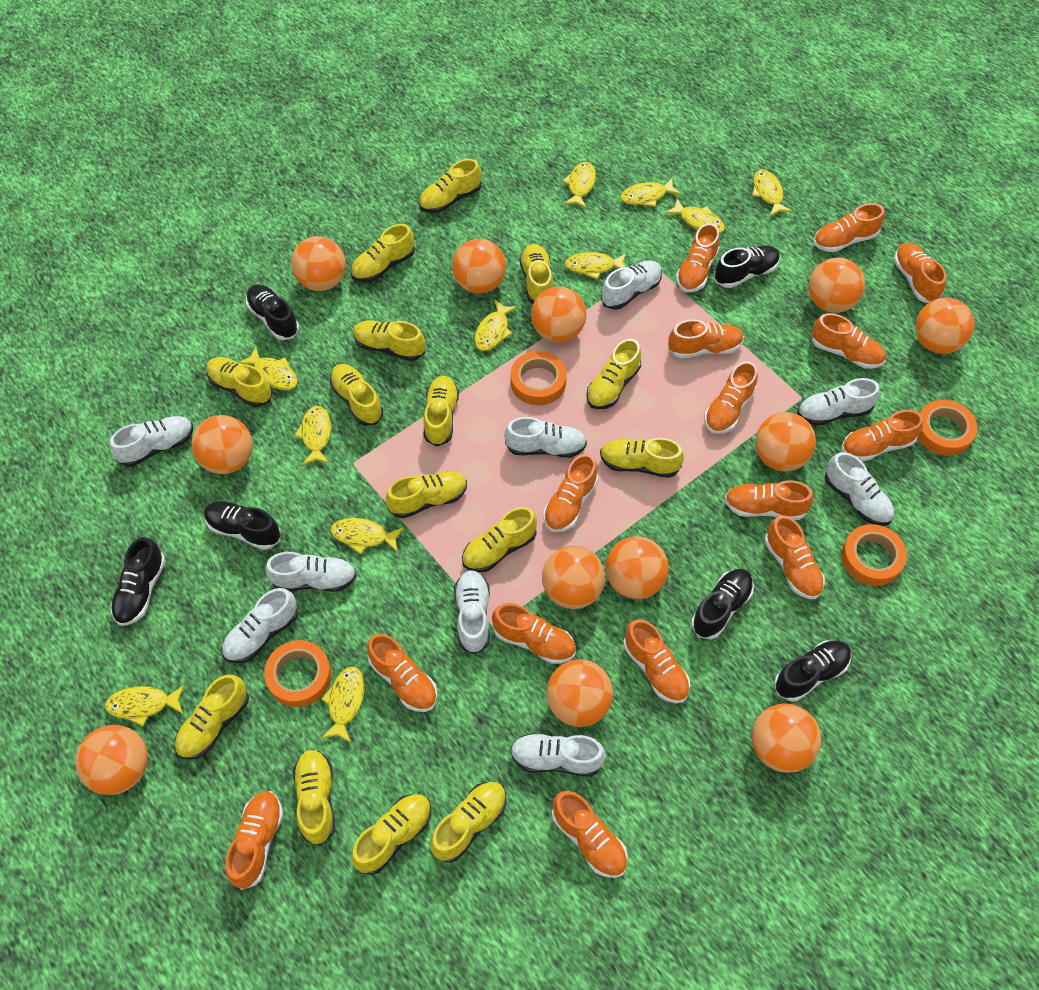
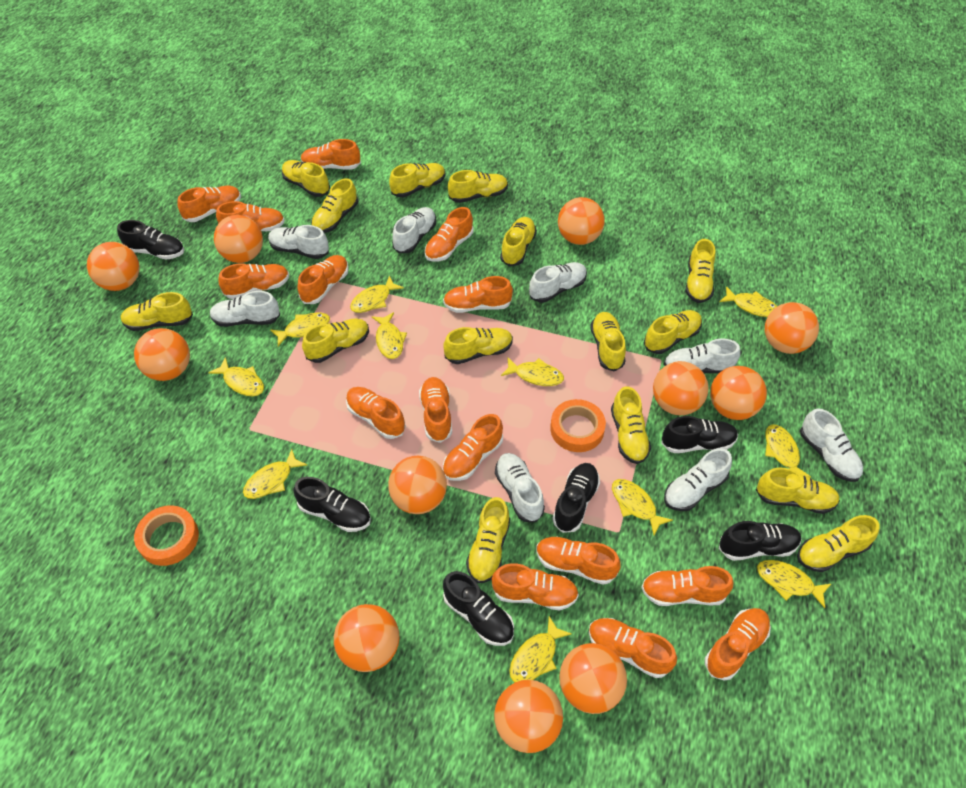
orange ball: 12 -> 11
orange tape: 4 -> 2
white shoe: 9 -> 8

